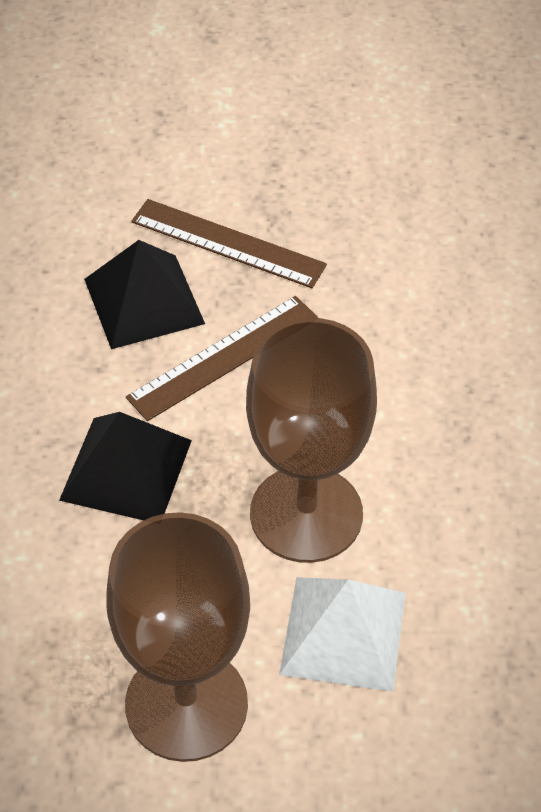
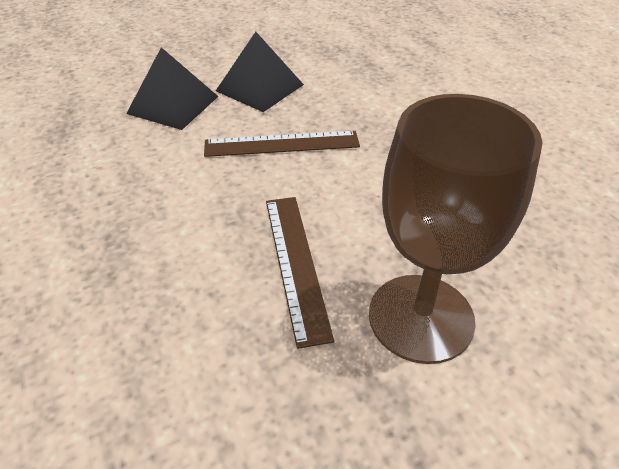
brown goblet: 2 -> 1
white pyramid: 1 -> 0

